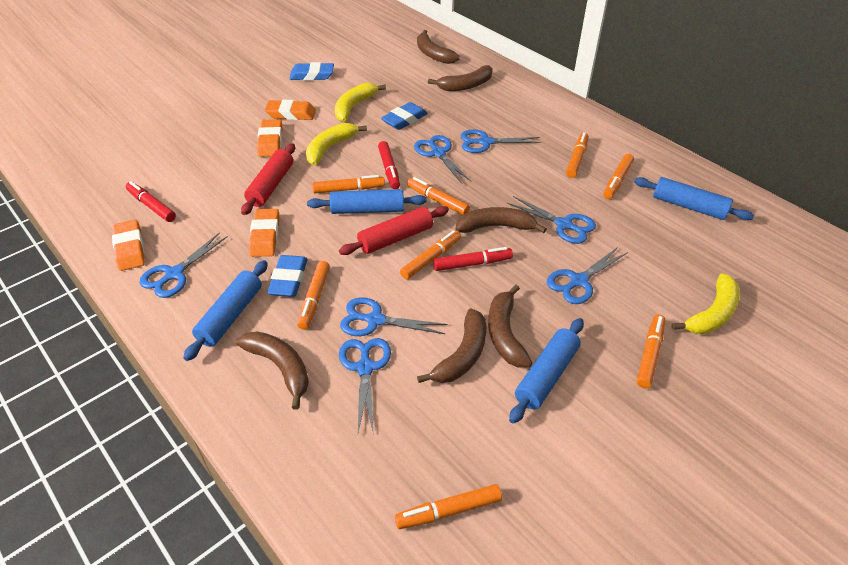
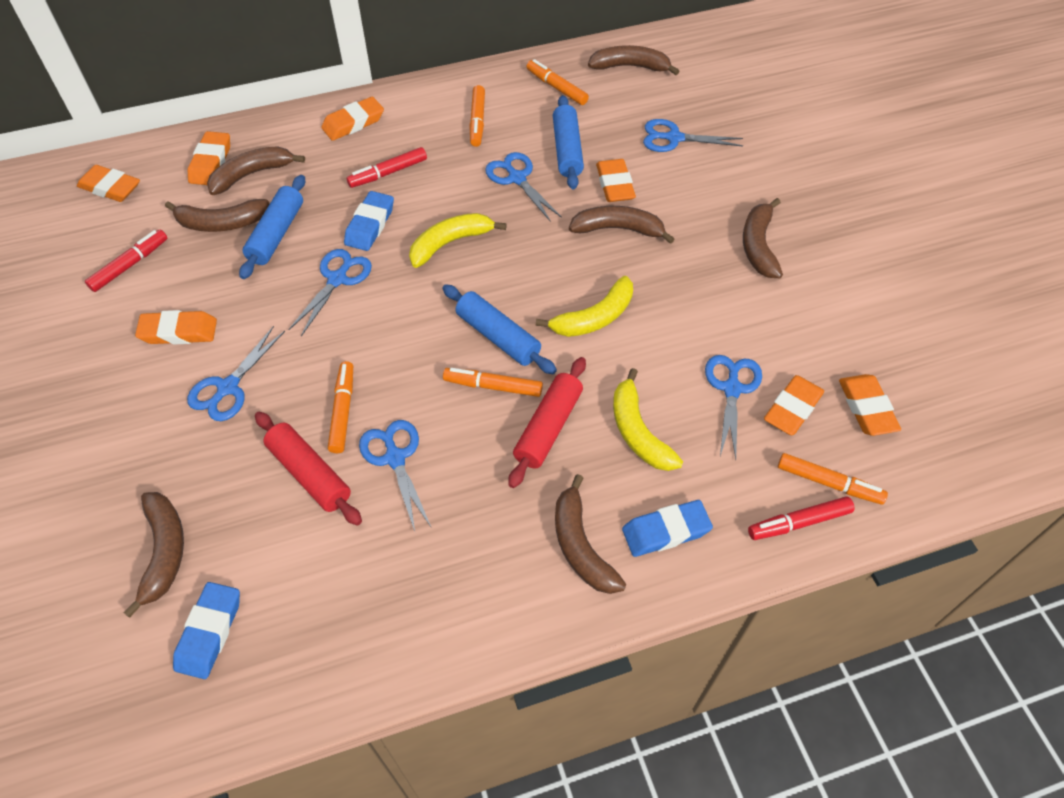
blue rolling pin: 4 -> 3
blue scissors: 7 -> 6
brown banana: 6 -> 7
orange eraser: 4 -> 7
orange marker: 8 -> 5

